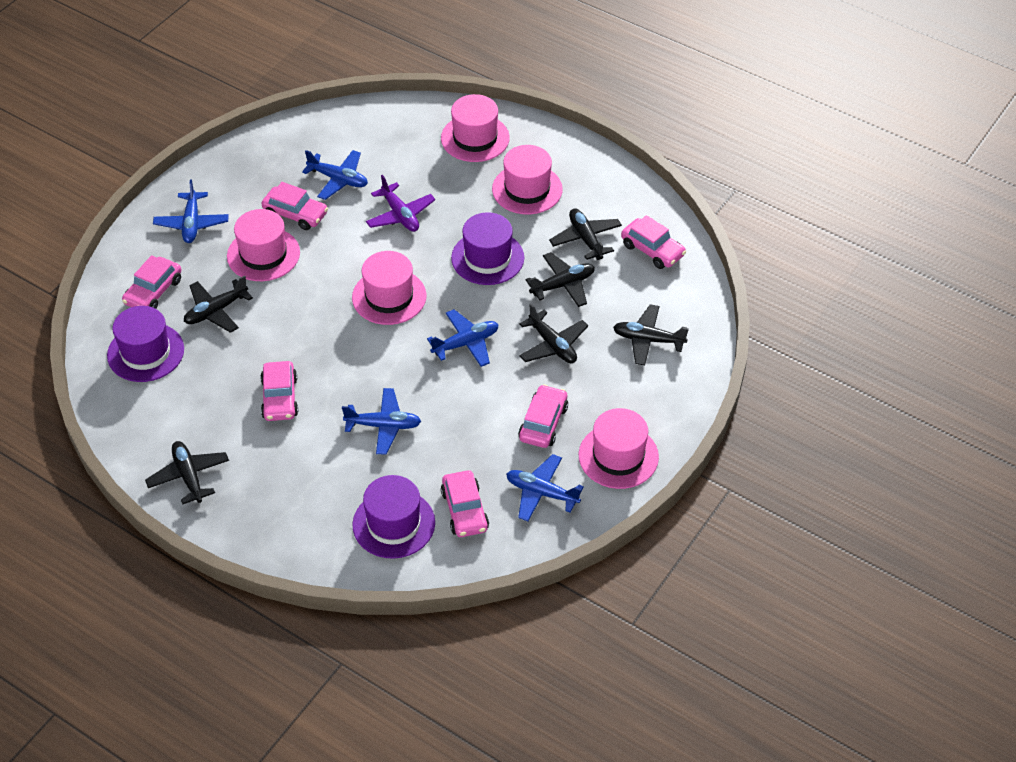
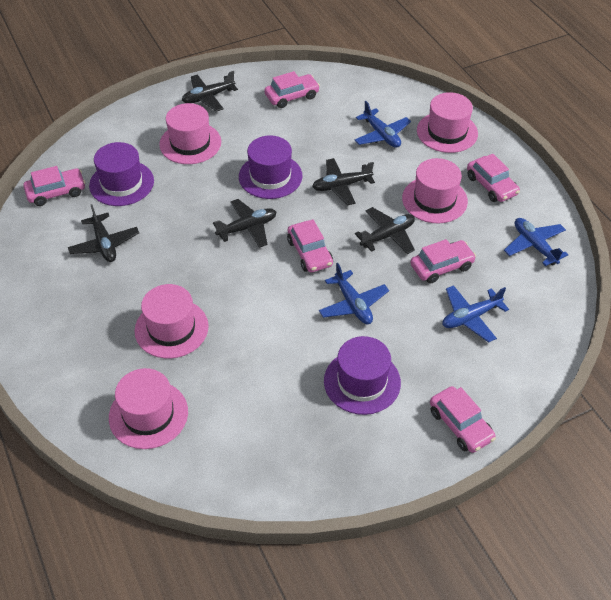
black plane: 6 -> 5
blue plane: 5 -> 4
purple plane: 1 -> 0

